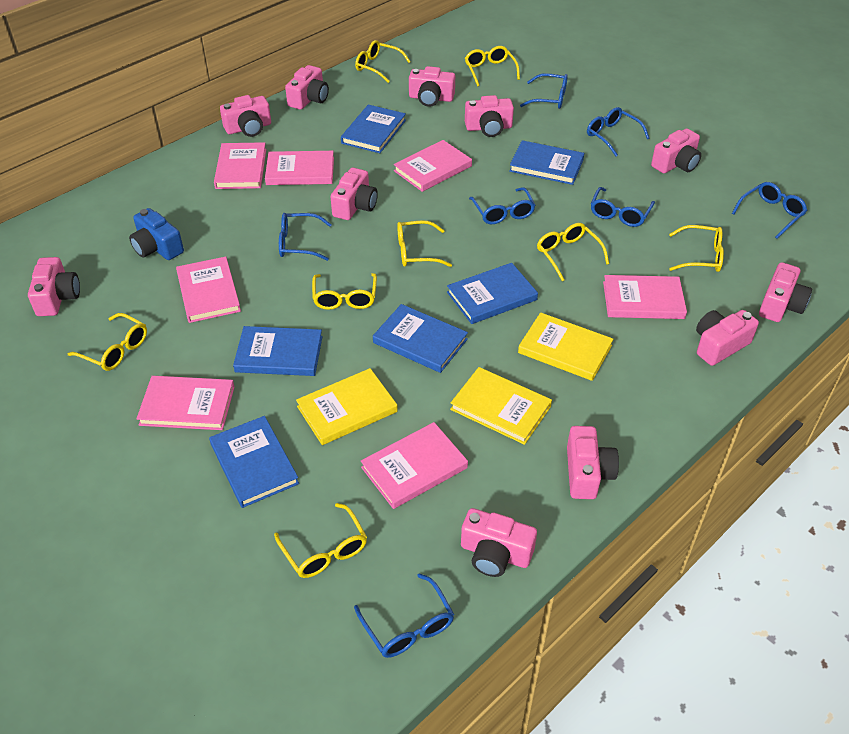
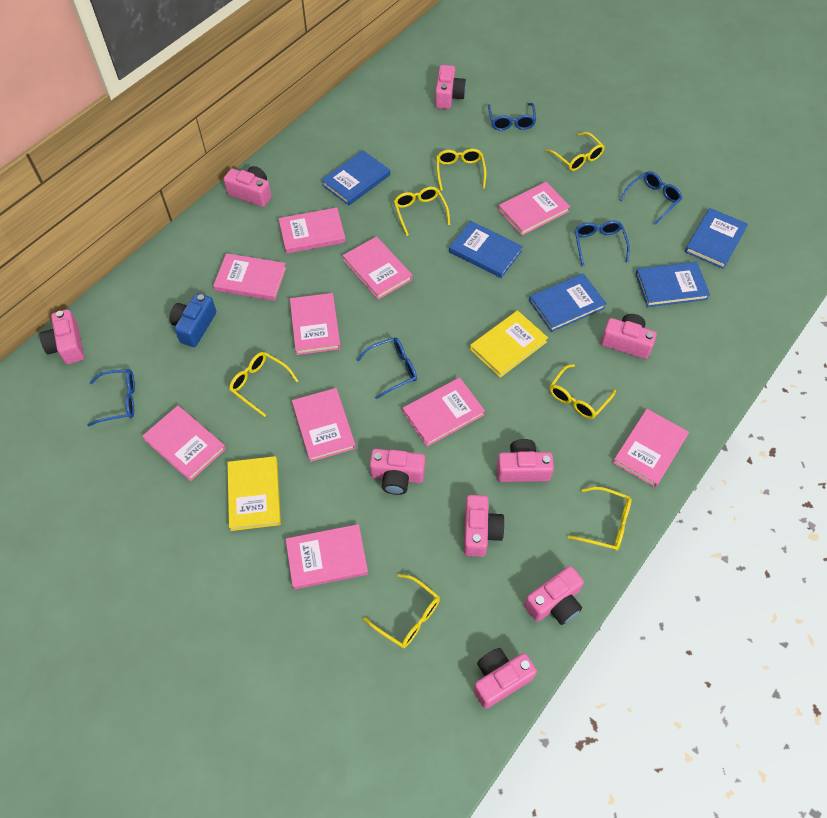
blue book: 6 -> 5
blue glasses: 7 -> 5
pink book: 7 -> 10
pink camera: 11 -> 9
yellow book: 3 -> 2
yellow glasses: 8 -> 7

